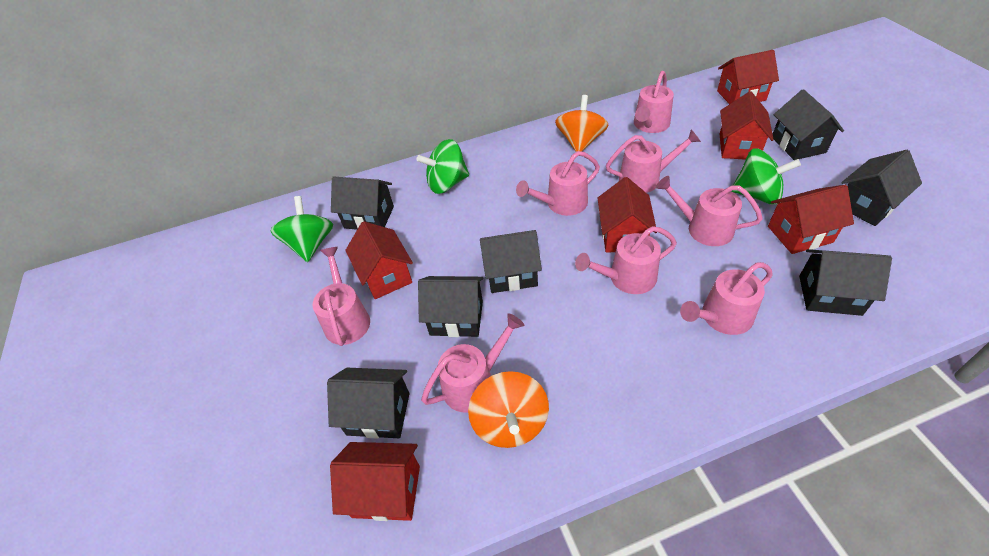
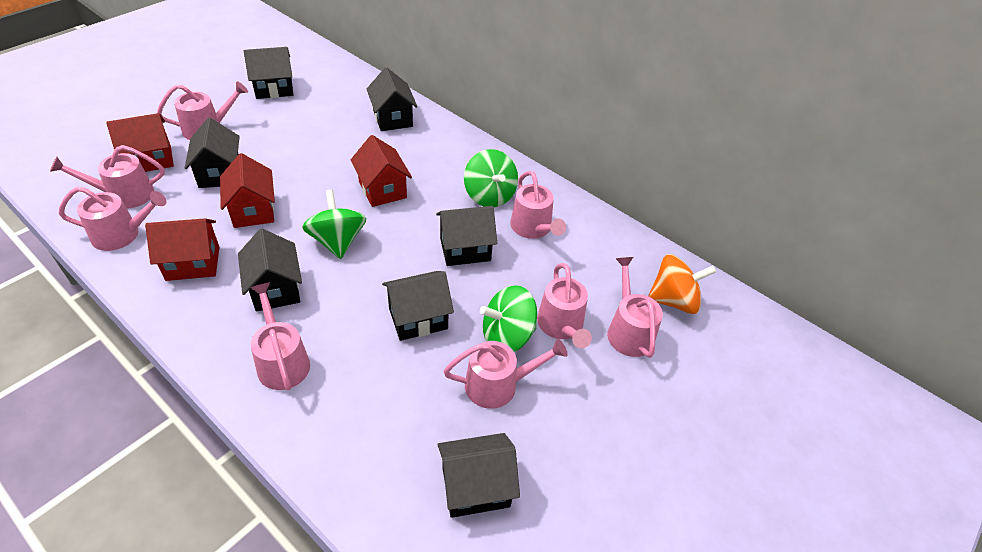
orange spinning top: 2 -> 1
red house: 6 -> 4

